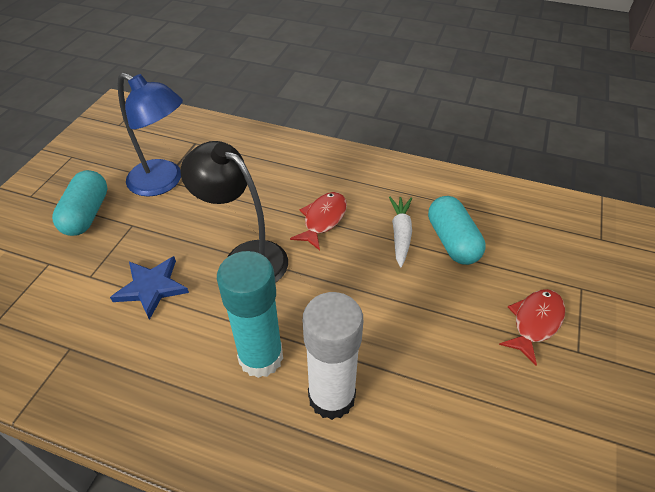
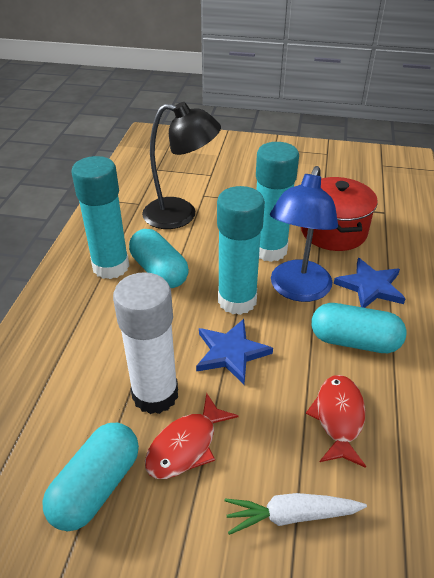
blue star: 1 -> 2
red pot: 0 -> 1
turquoise capsule: 2 -> 3
turquoise glue stick: 1 -> 3

